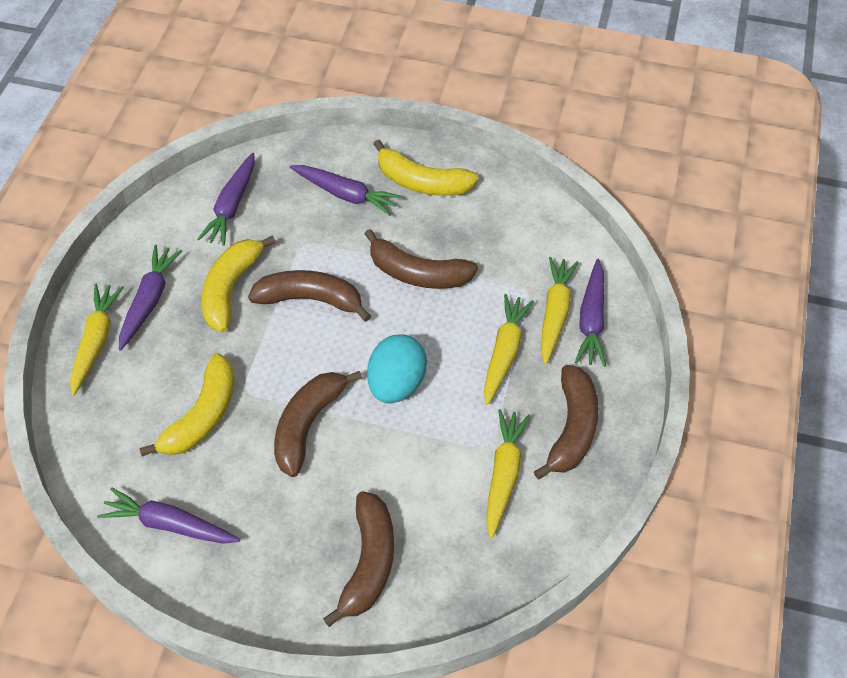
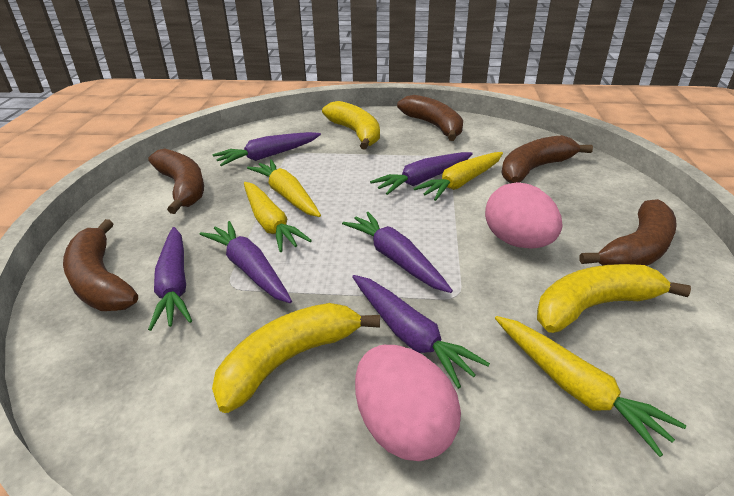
pink egg: 0 -> 2
purple carrot: 5 -> 6
turquoise egg: 1 -> 0

